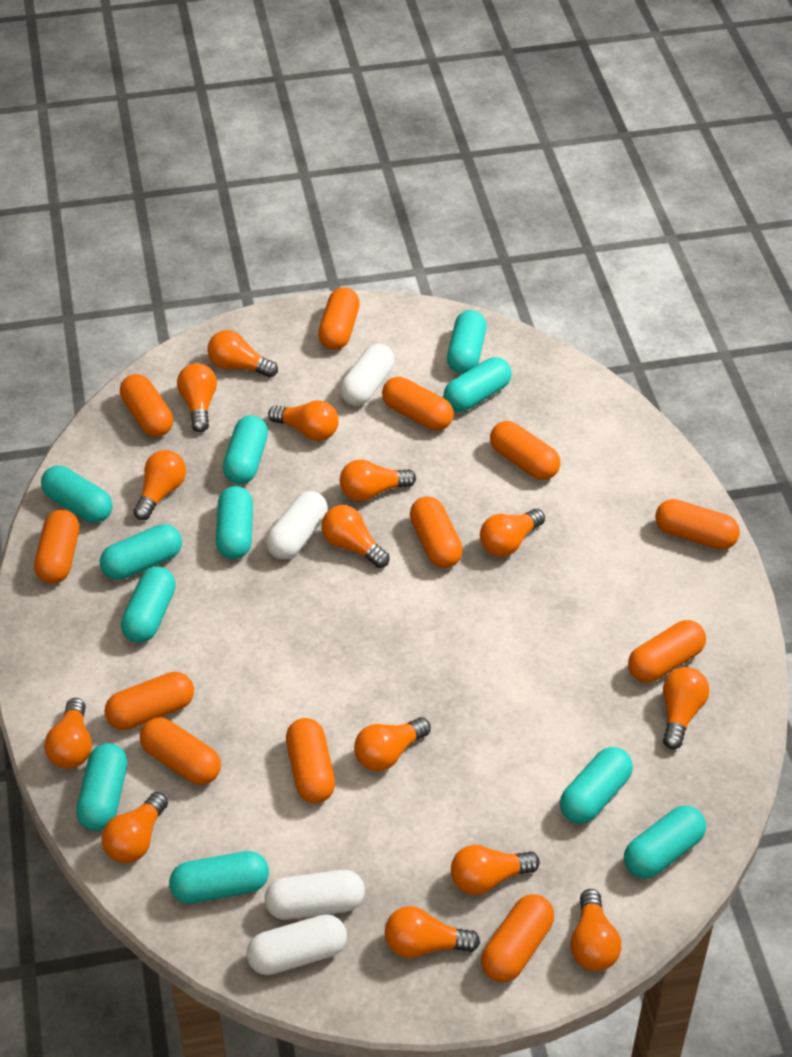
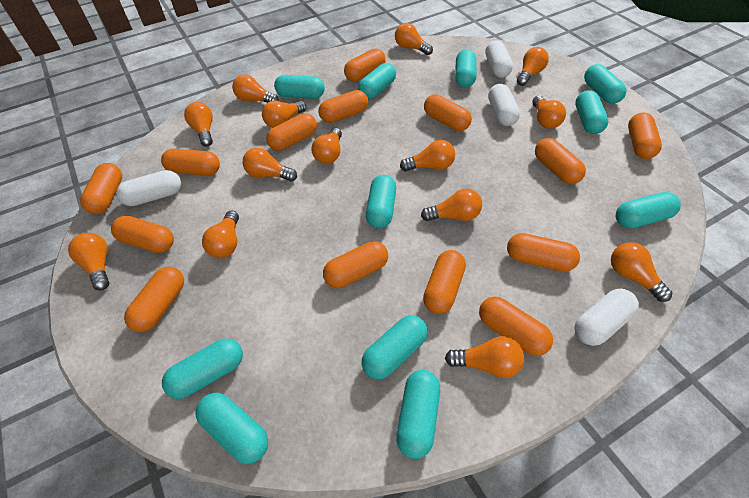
orange capsule: 12 -> 14

